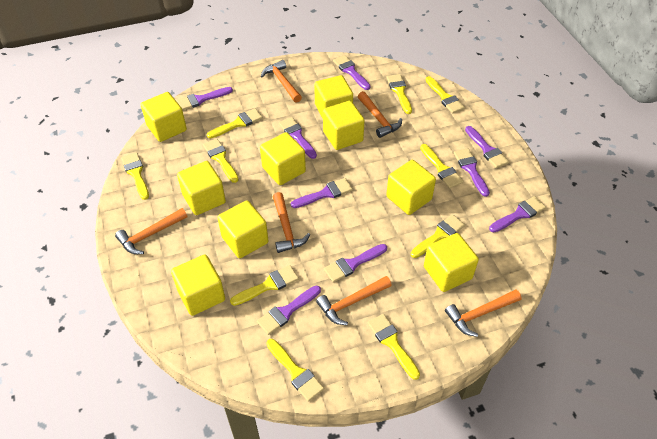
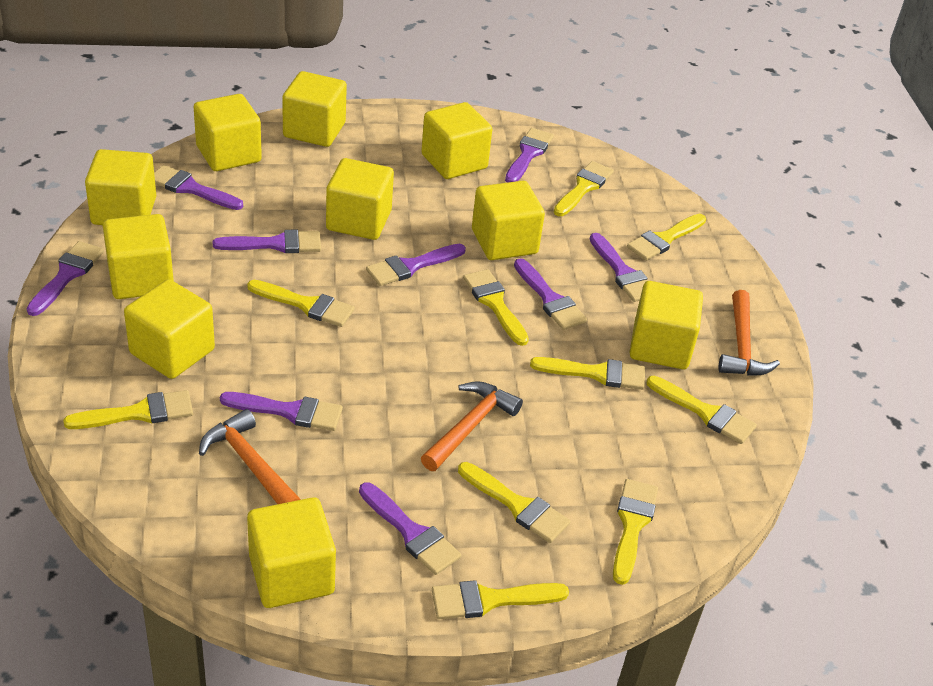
orange hammer: 6 -> 3
yellow cube: 9 -> 10

